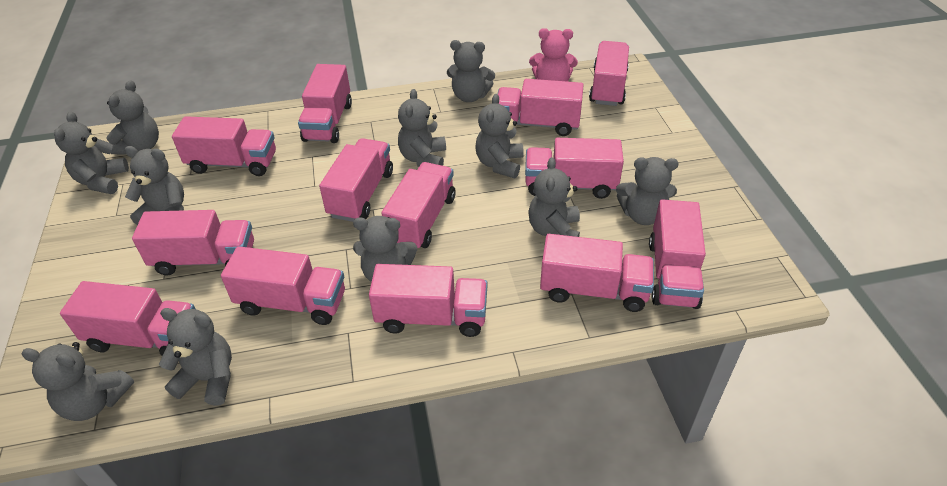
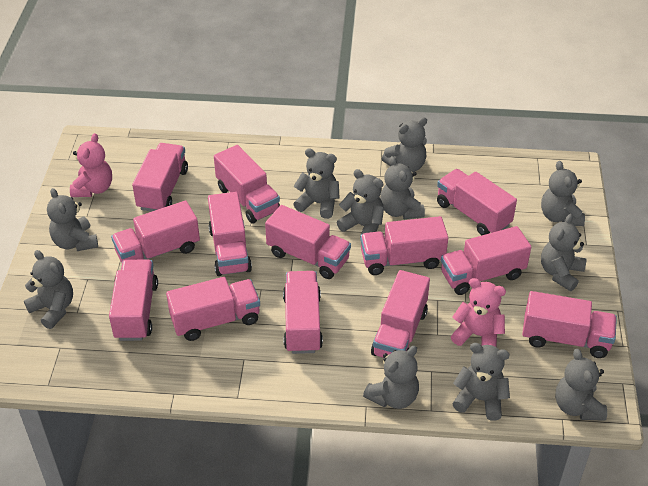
pink teddy bear: 1 -> 2

